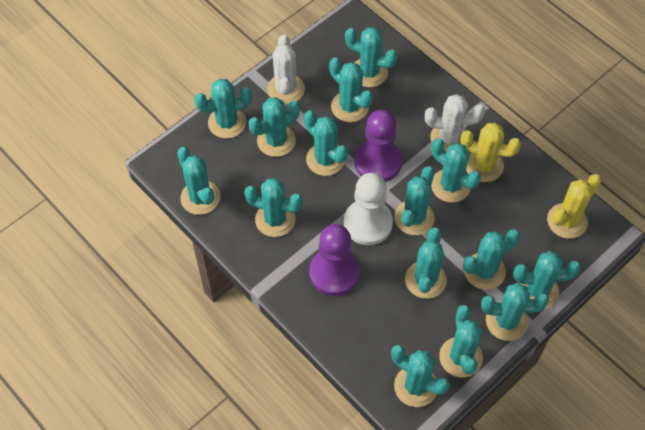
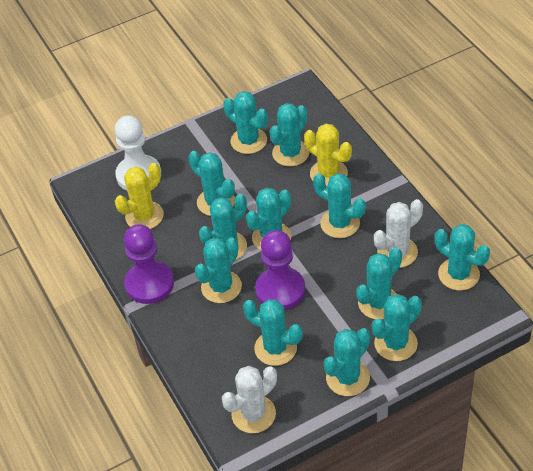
turquoise cactus: 15 -> 12

